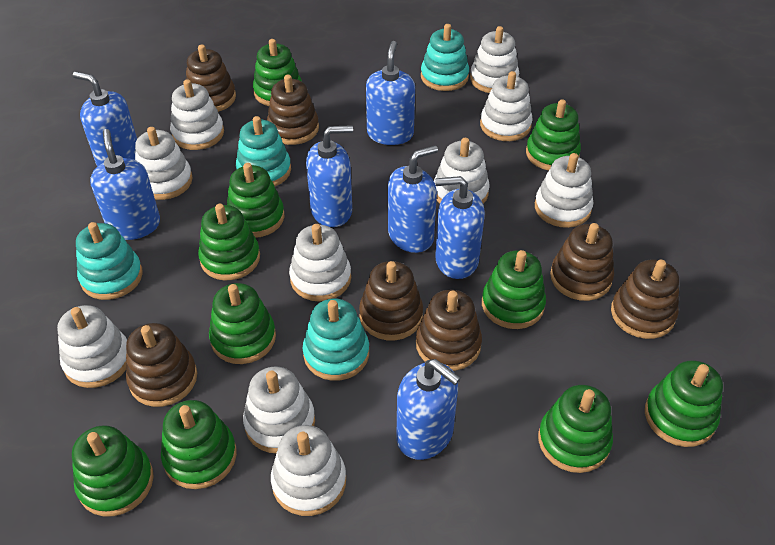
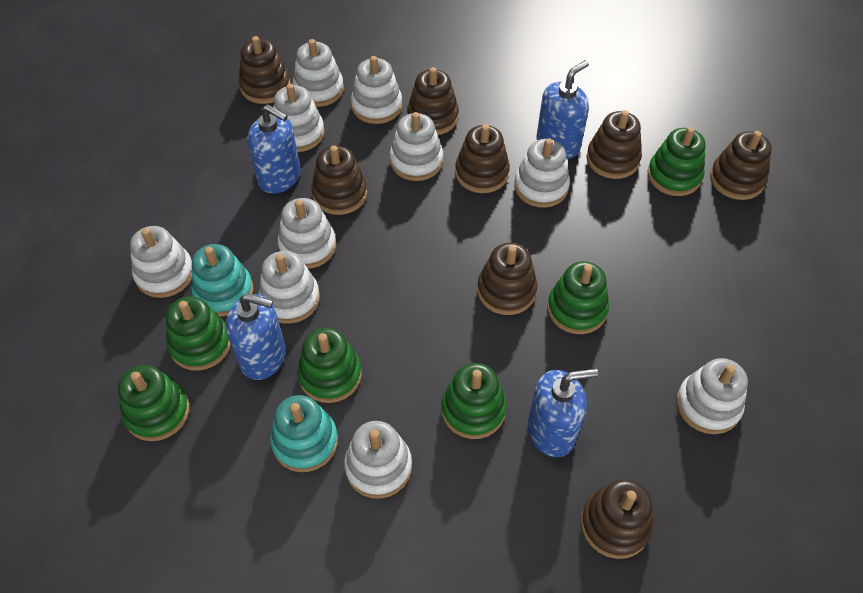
blue soap dispenser: 7 -> 4
brown stacking toy: 7 -> 8
green stacking toy: 10 -> 6
turquoise stacking toy: 4 -> 2

